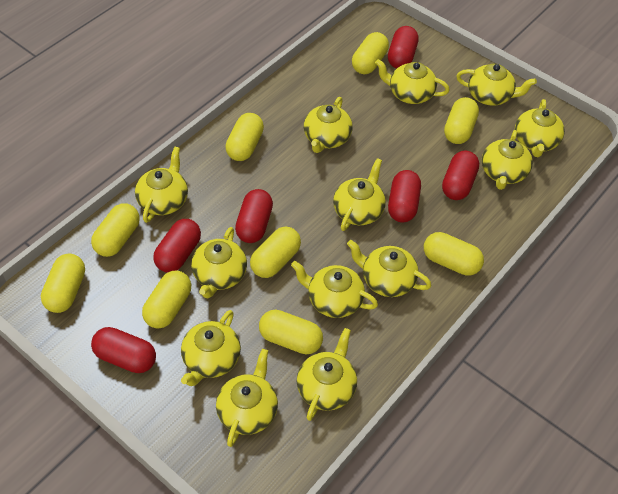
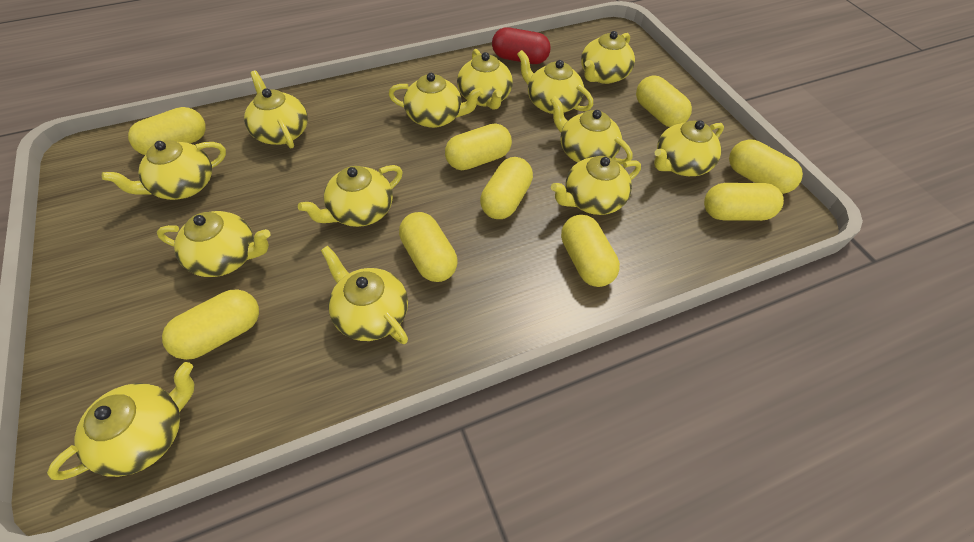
red capsule: 6 -> 1

